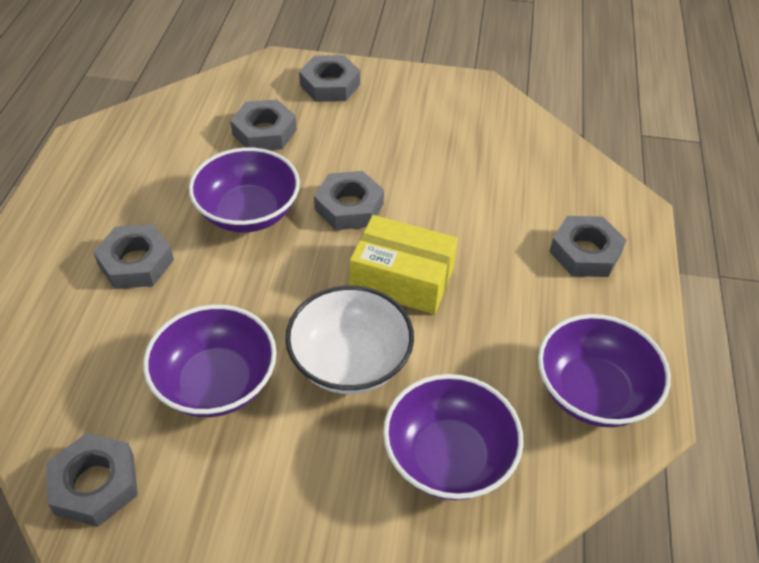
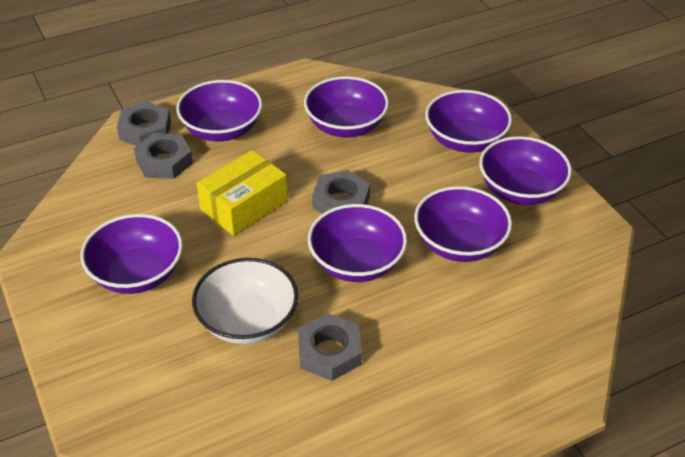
grey nut: 6 -> 4
purple bowl: 4 -> 7

